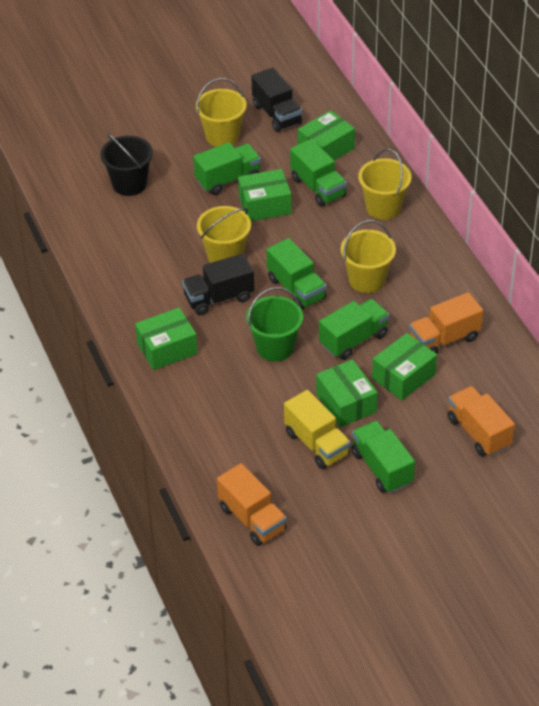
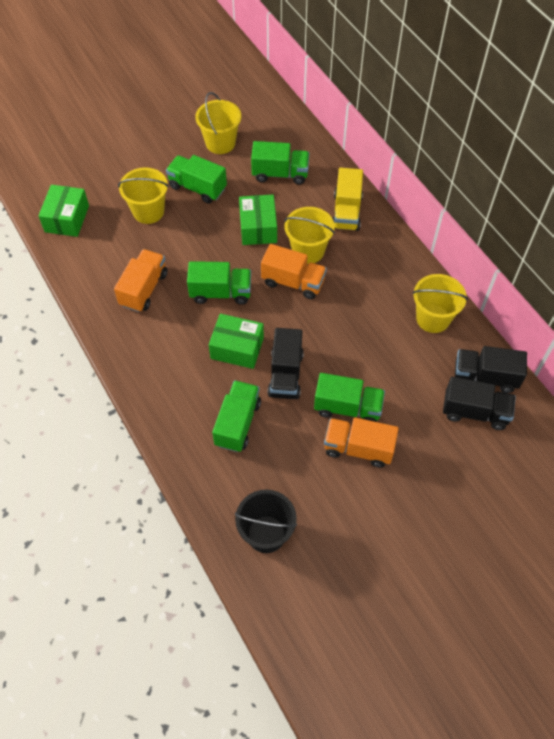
black truck: 2 -> 3
green box: 5 -> 3
green bucket: 1 -> 0

